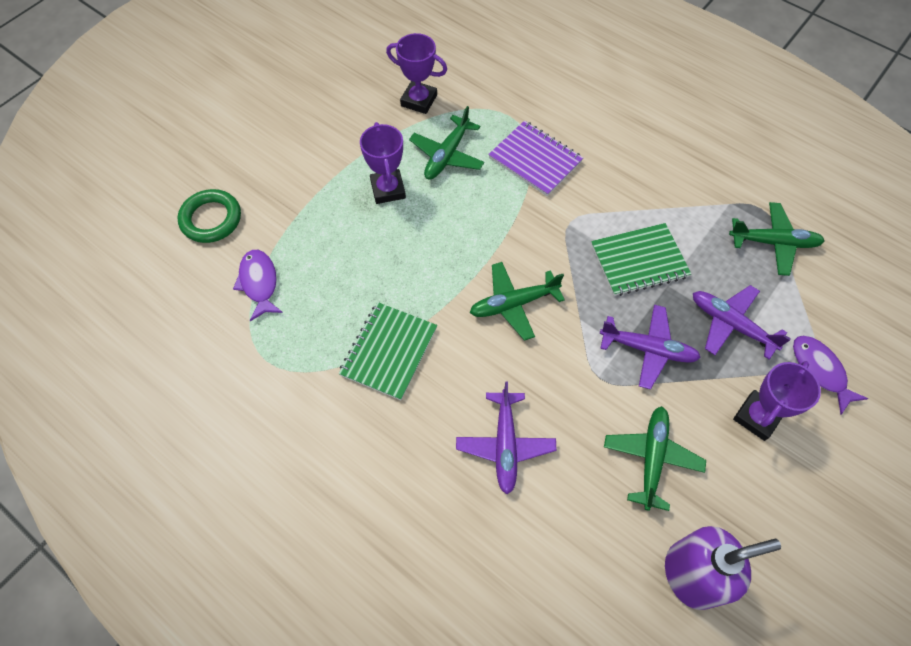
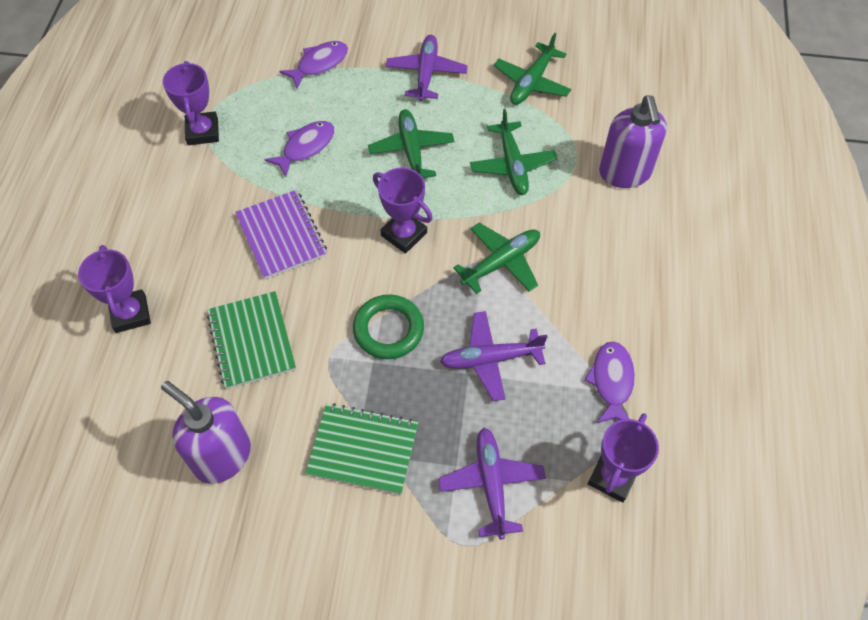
purple fish: 2 -> 3
purple soap dispenser: 1 -> 2
purple trophy: 3 -> 4

